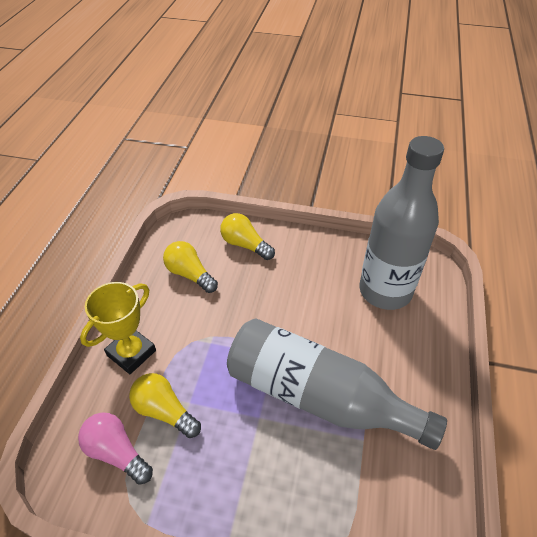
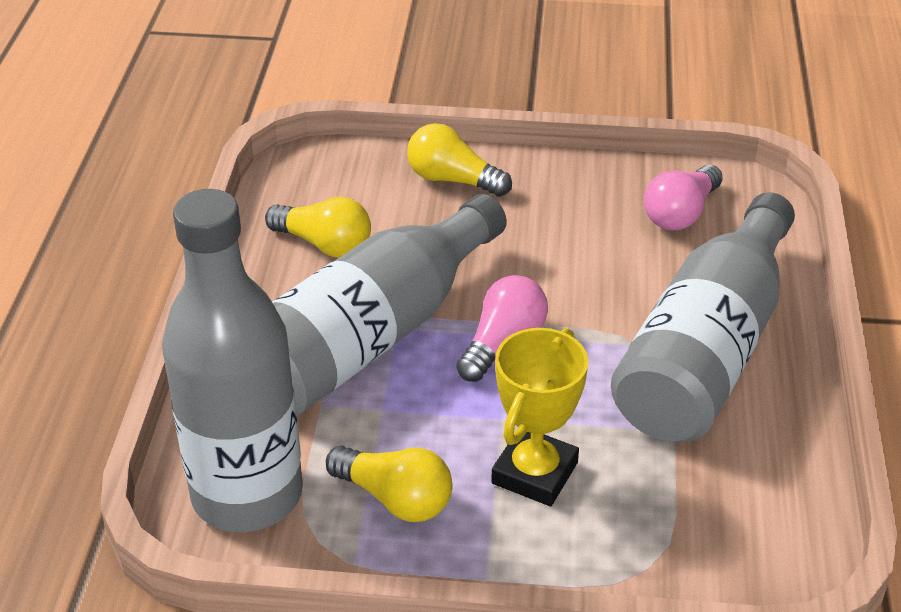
grey bottle: 2 -> 3
pink light bulb: 1 -> 2

